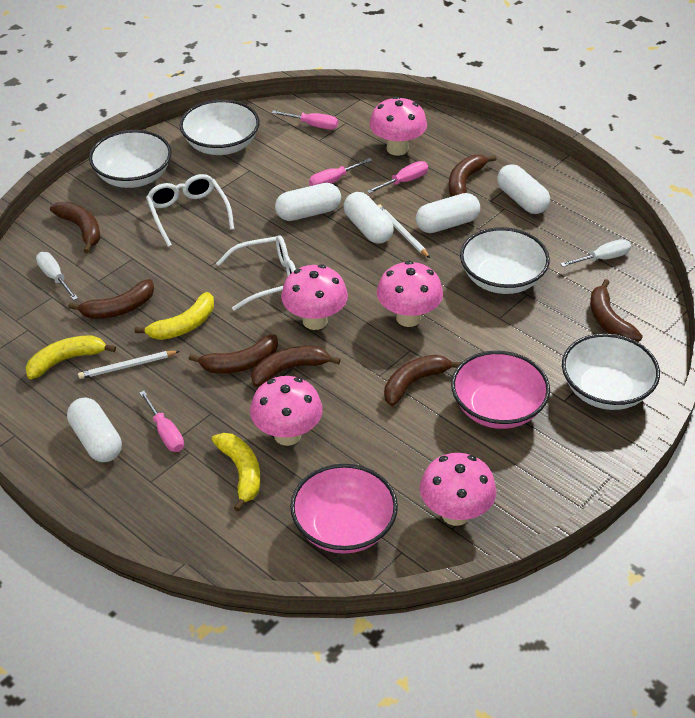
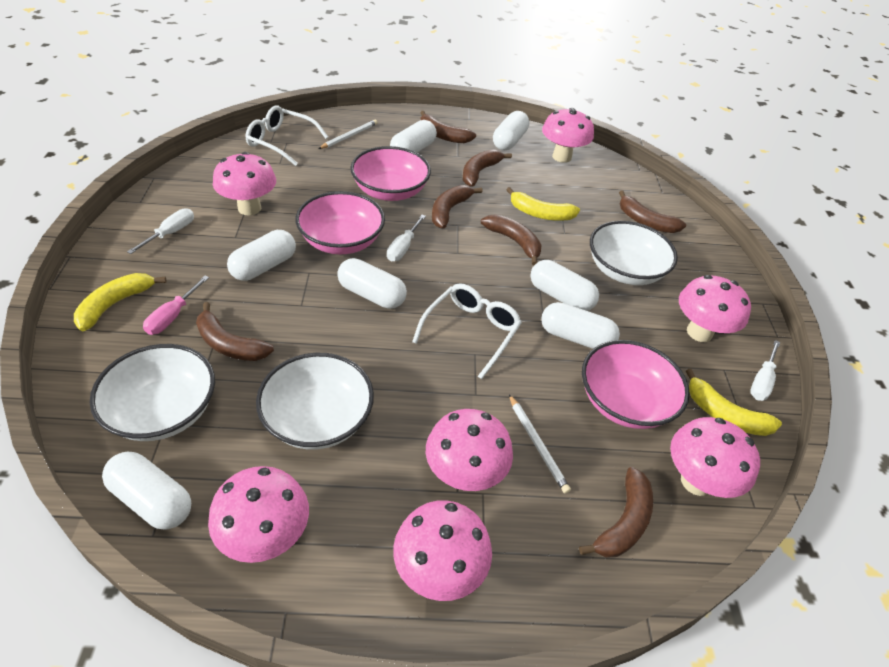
pink bowl: 2 -> 3
pink mushroom: 5 -> 7
pink screwdriver: 4 -> 1
white bowl: 4 -> 3
white capsule: 5 -> 7
white screwdriver: 2 -> 3

